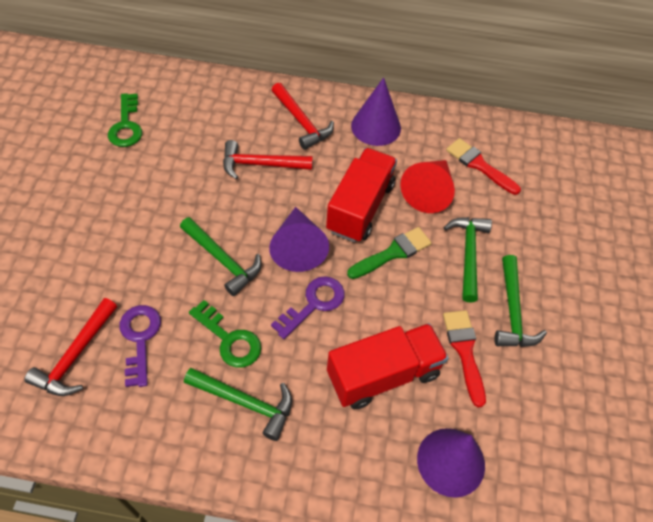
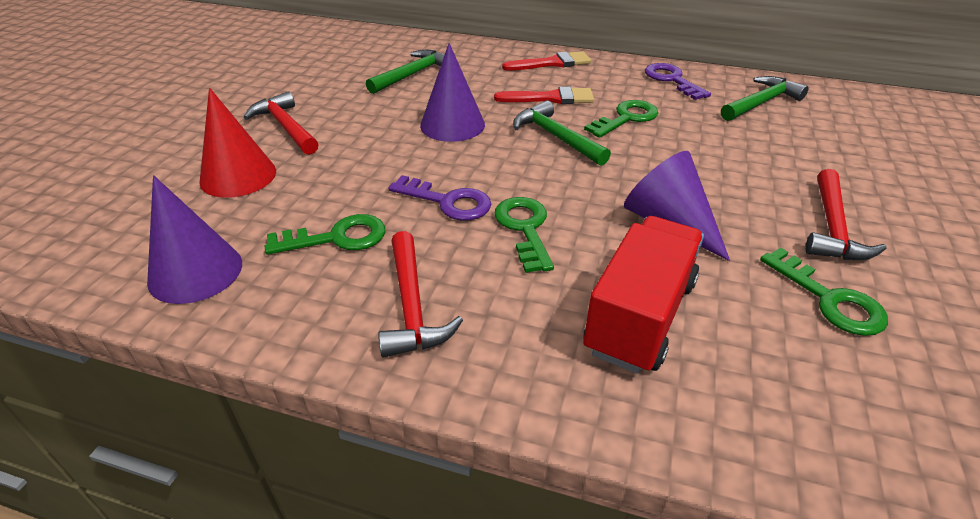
green brush: 1 -> 0
green hammer: 4 -> 3
green key: 2 -> 4
red truck: 2 -> 1

